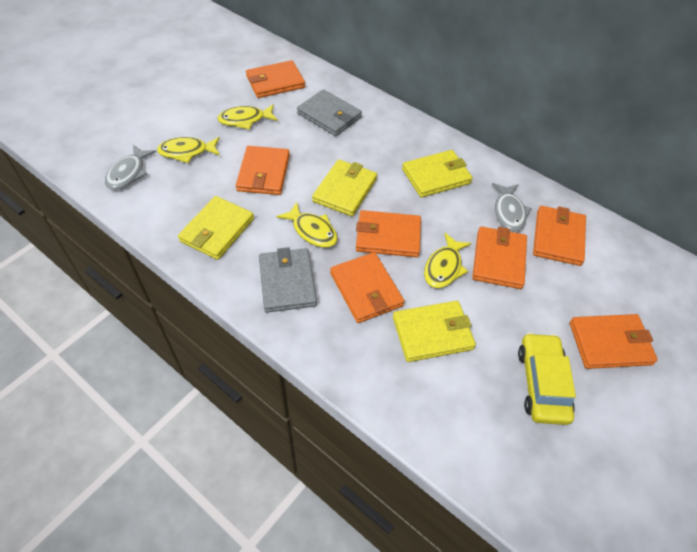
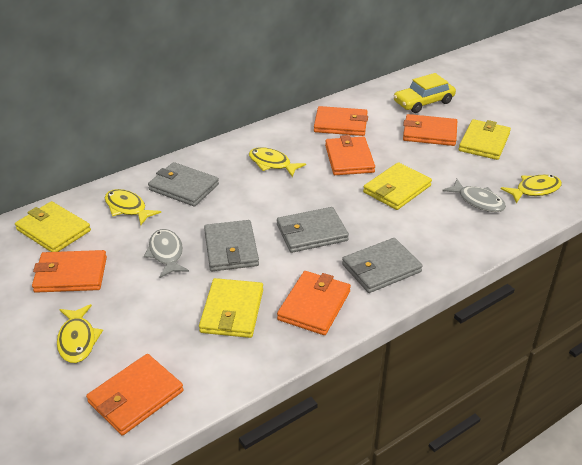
grey wallet: 2 -> 4
orange wallet: 7 -> 6

